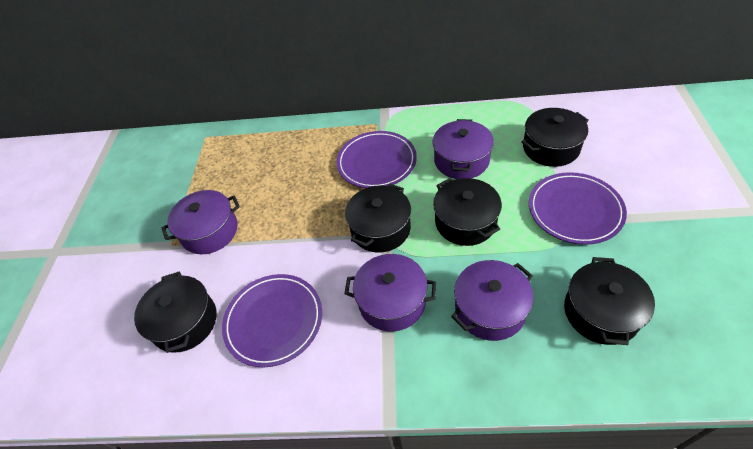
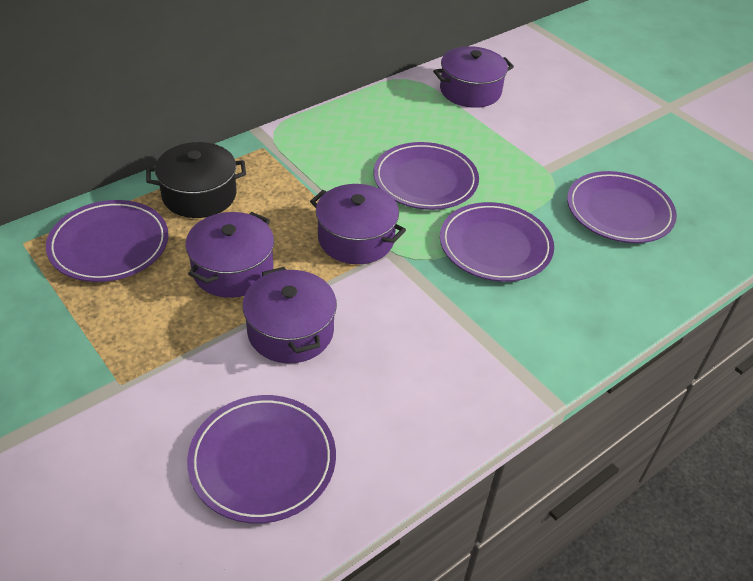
black pot: 5 -> 1
purple plate: 3 -> 5

